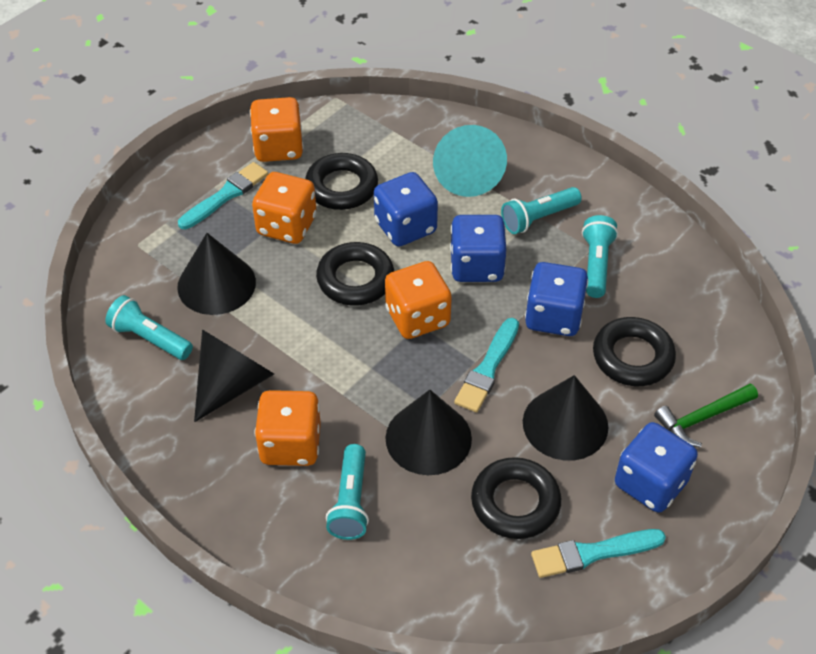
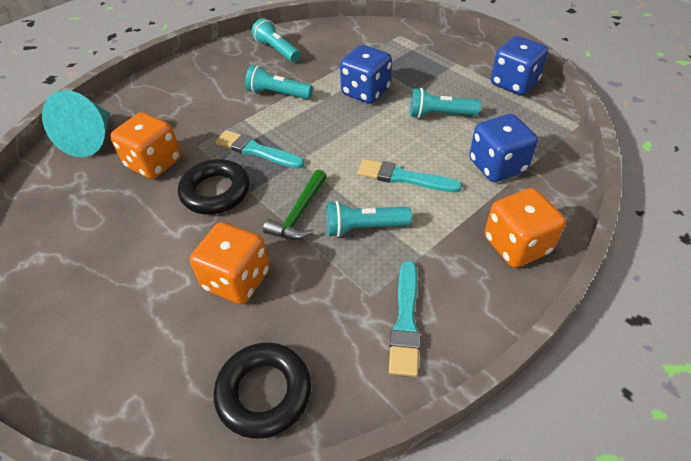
black cone: 4 -> 0
black ring: 4 -> 2
blue dice: 4 -> 3
orange dice: 4 -> 3

